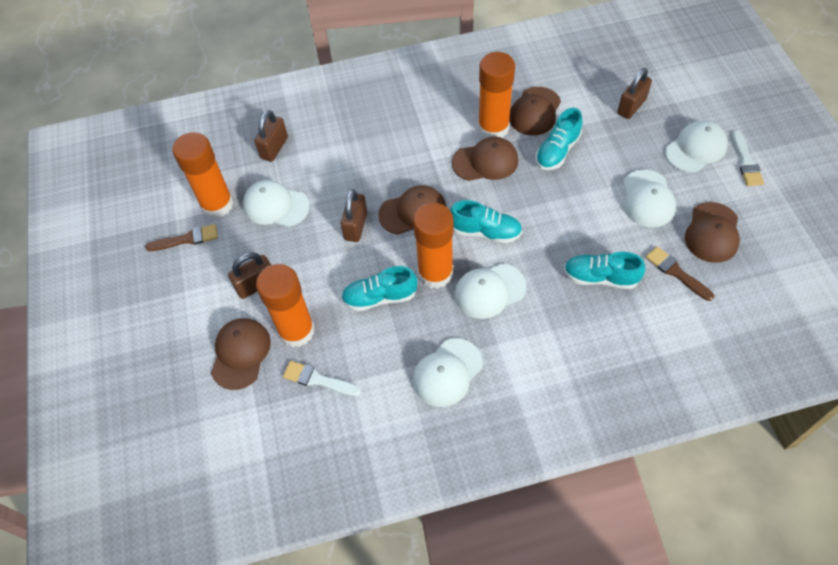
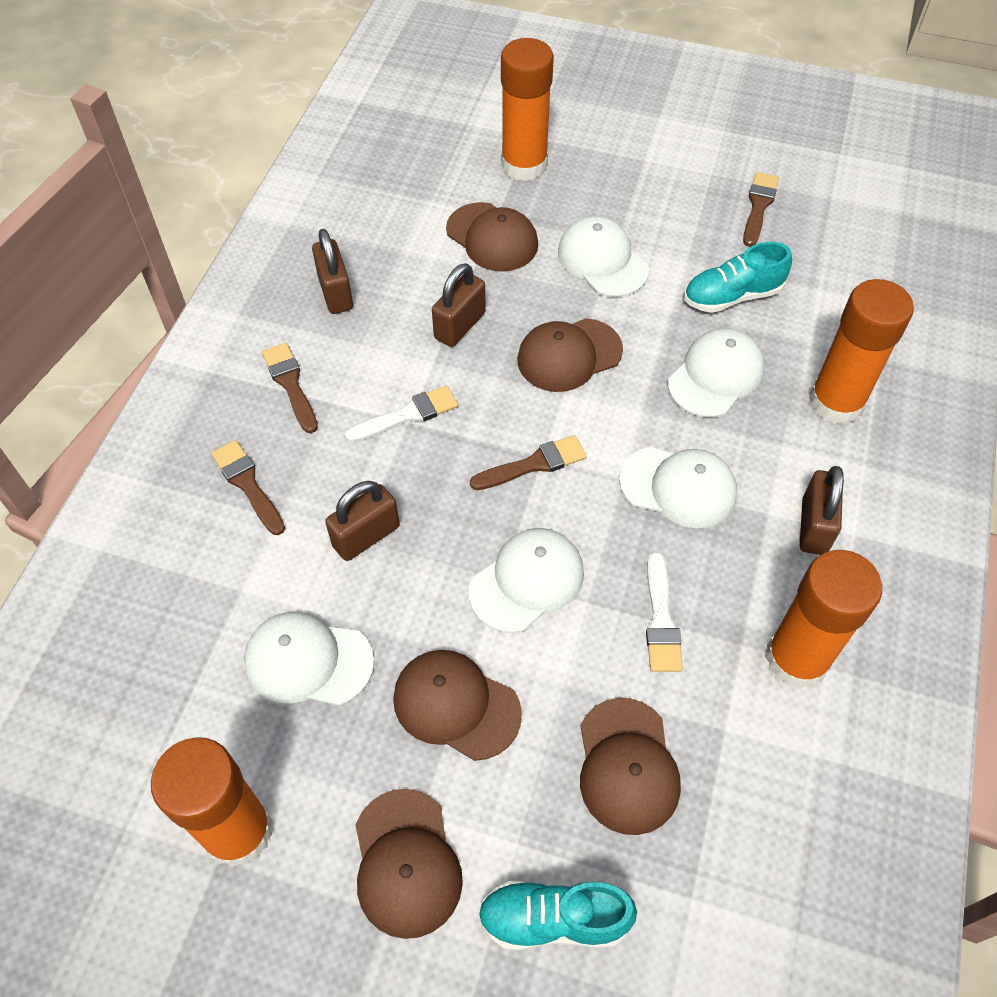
brown brush: 2 -> 4
turquoise shoe: 4 -> 2

